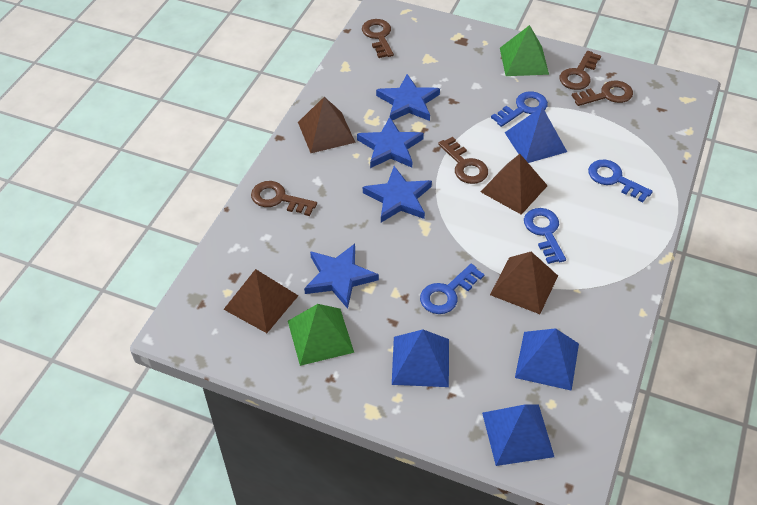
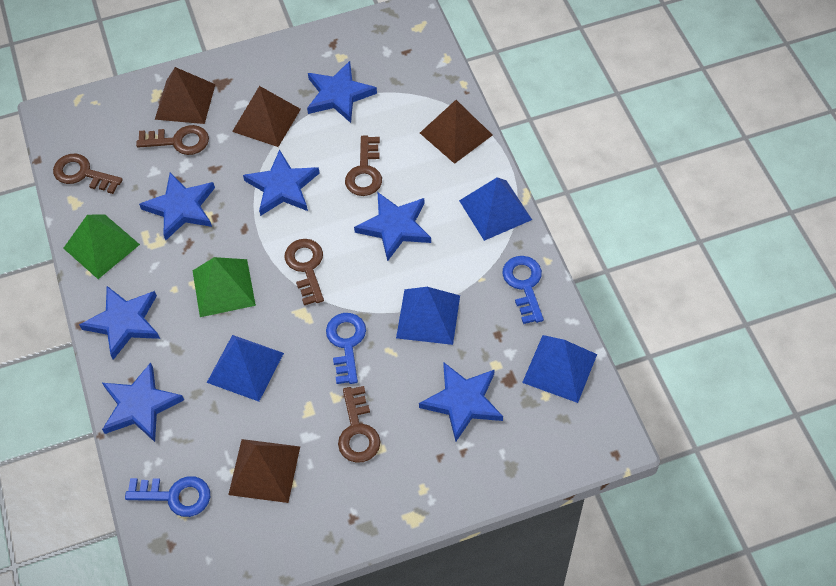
blue key: 4 -> 3
blue star: 4 -> 7

